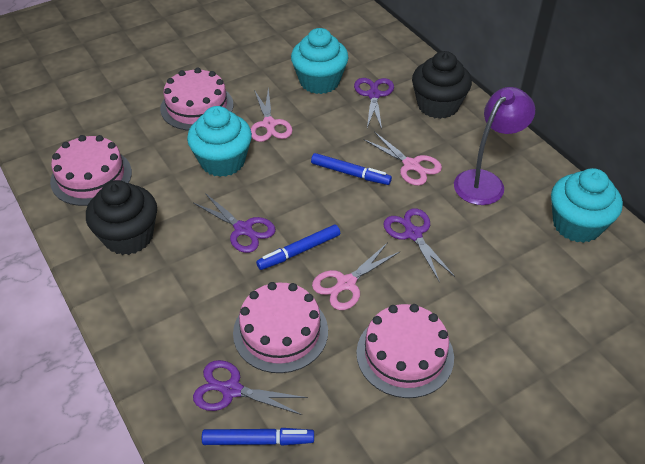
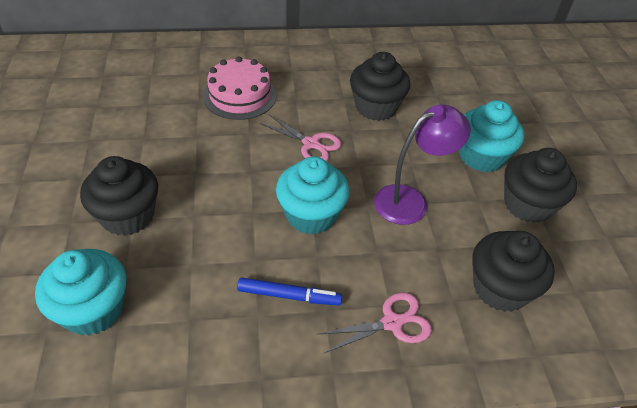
black cupcake: 2 -> 4
blue marker: 3 -> 1
pink cake: 4 -> 1
pink scissors: 3 -> 2
purple scissors: 4 -> 0

